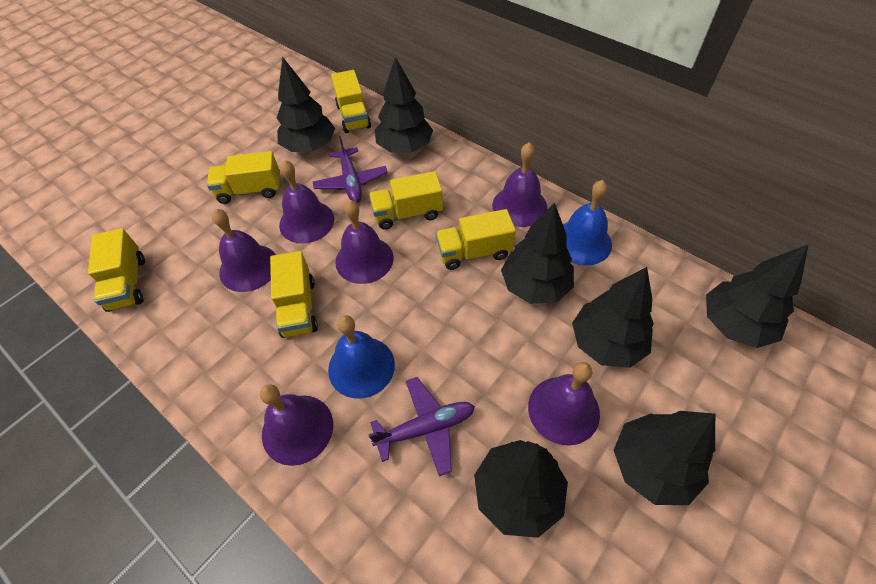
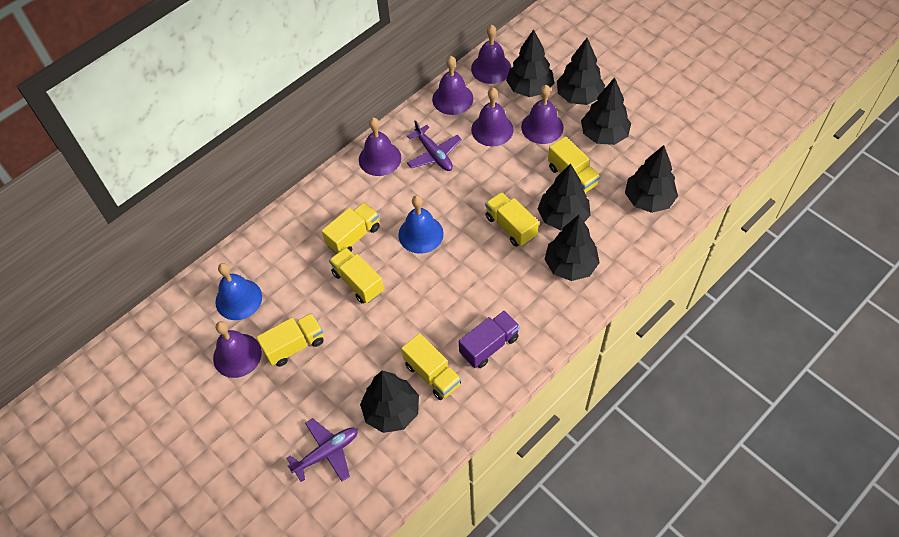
purple truck: 0 -> 1

